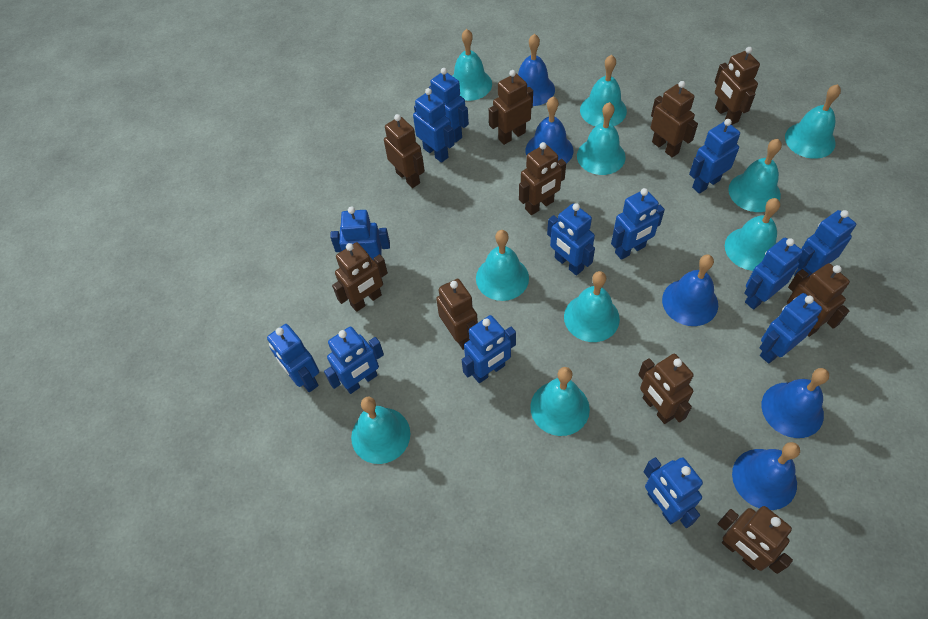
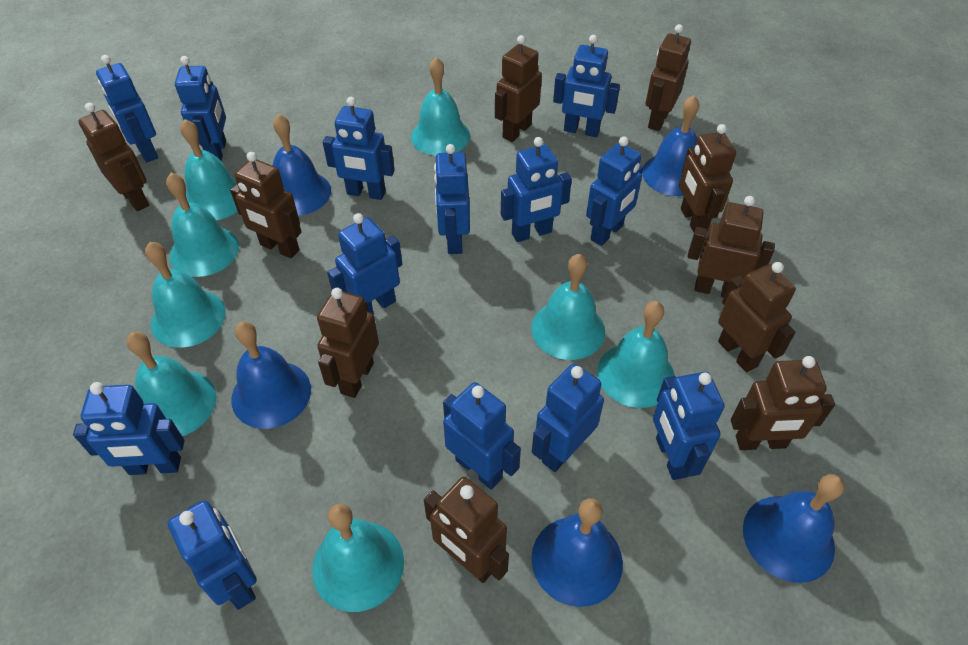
turquoise bell: 10 -> 8

